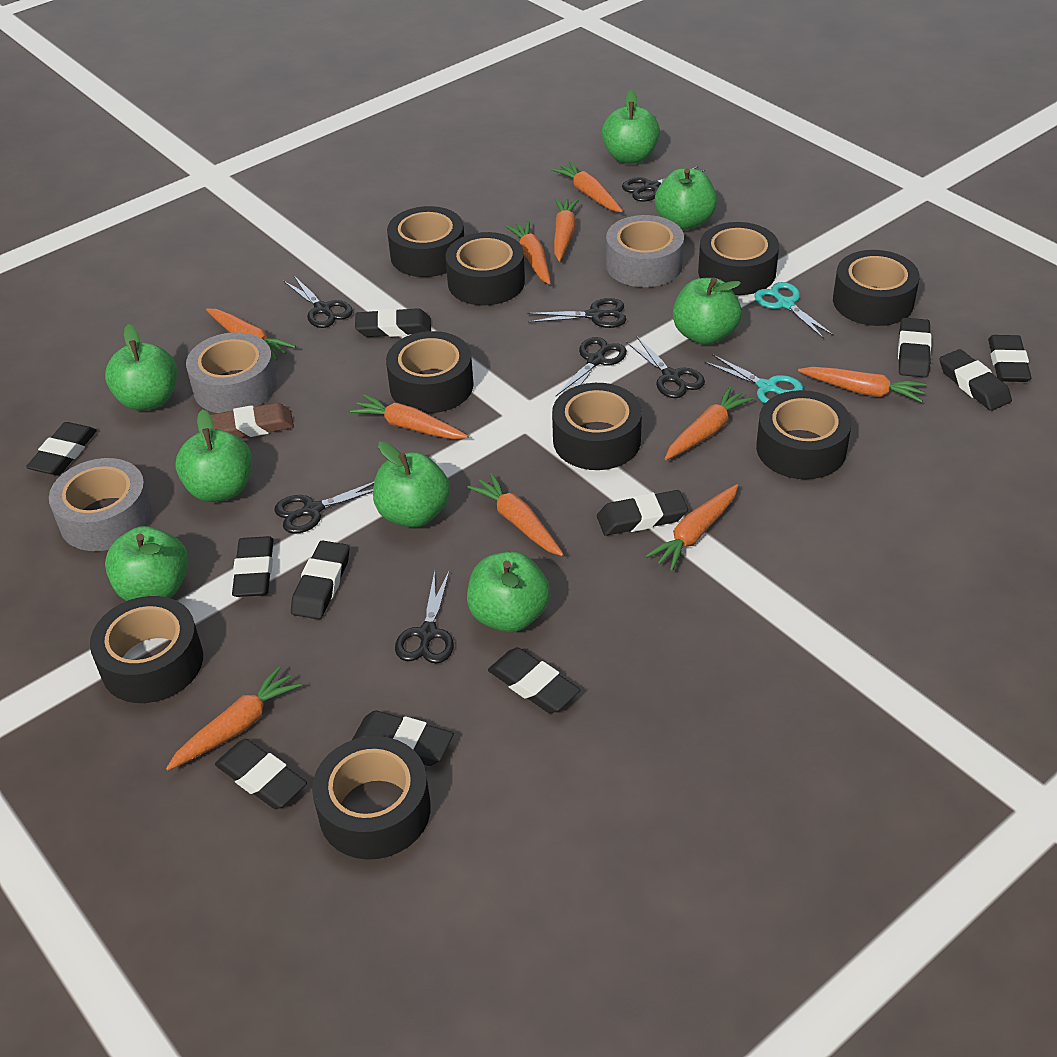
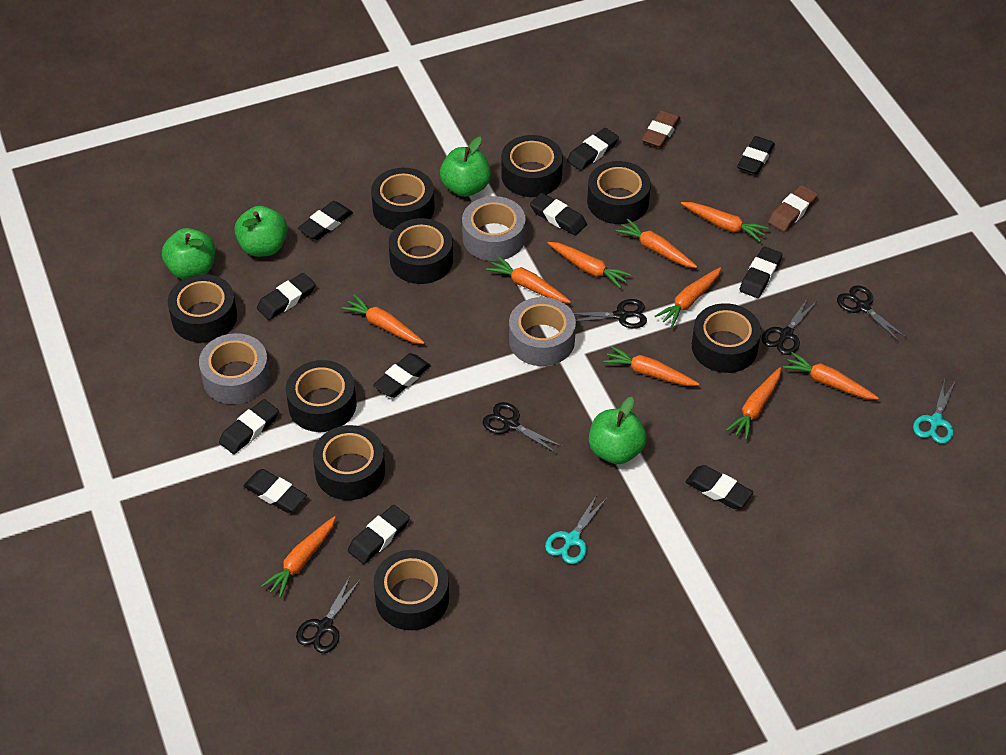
black scissors: 7 -> 5
brown eraser: 1 -> 2
green apple: 8 -> 4

